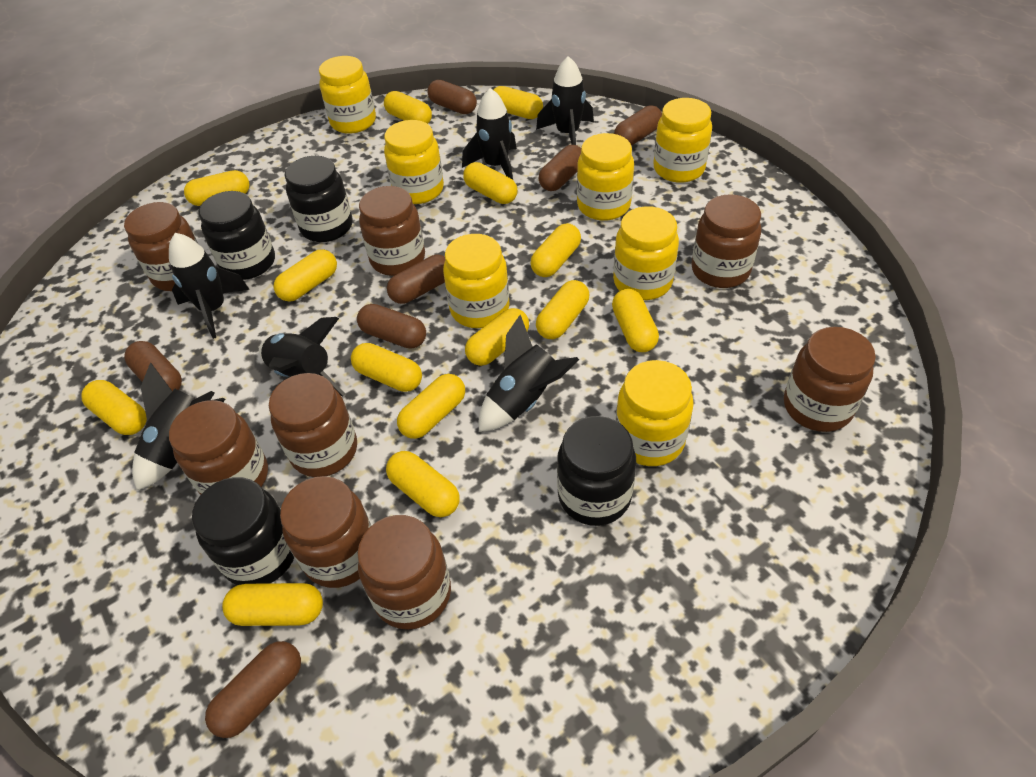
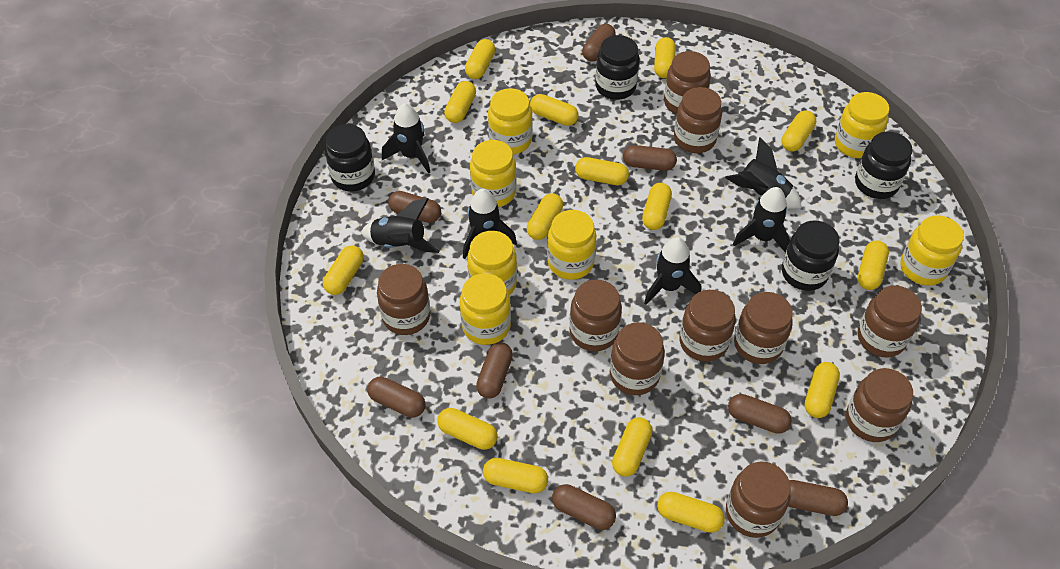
brown capsule: 7 -> 8
brown jar: 8 -> 10
yellow capsule: 14 -> 15

